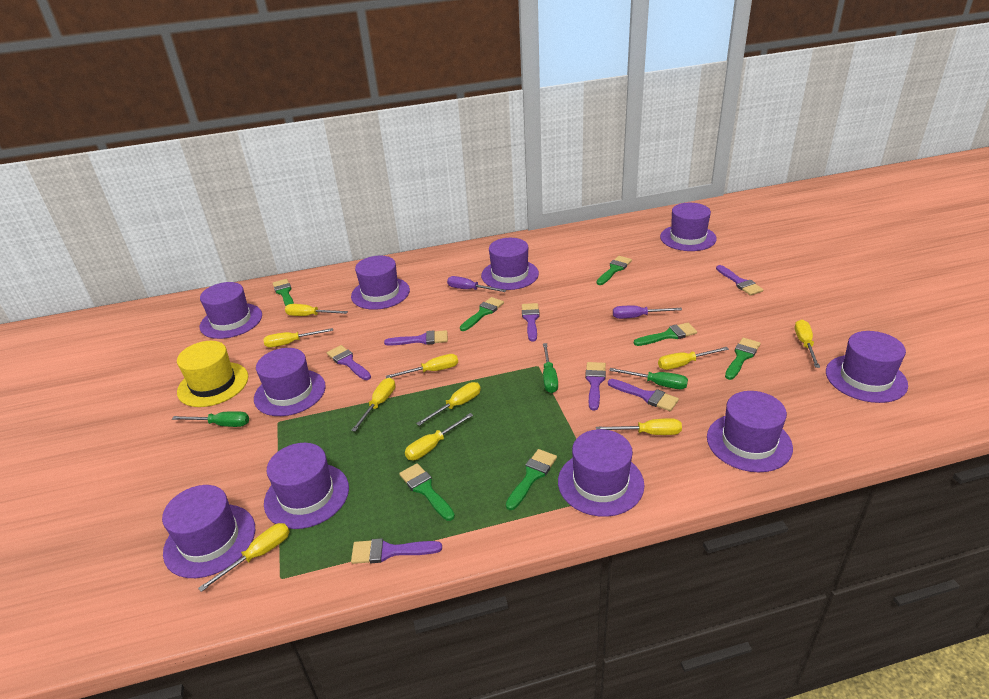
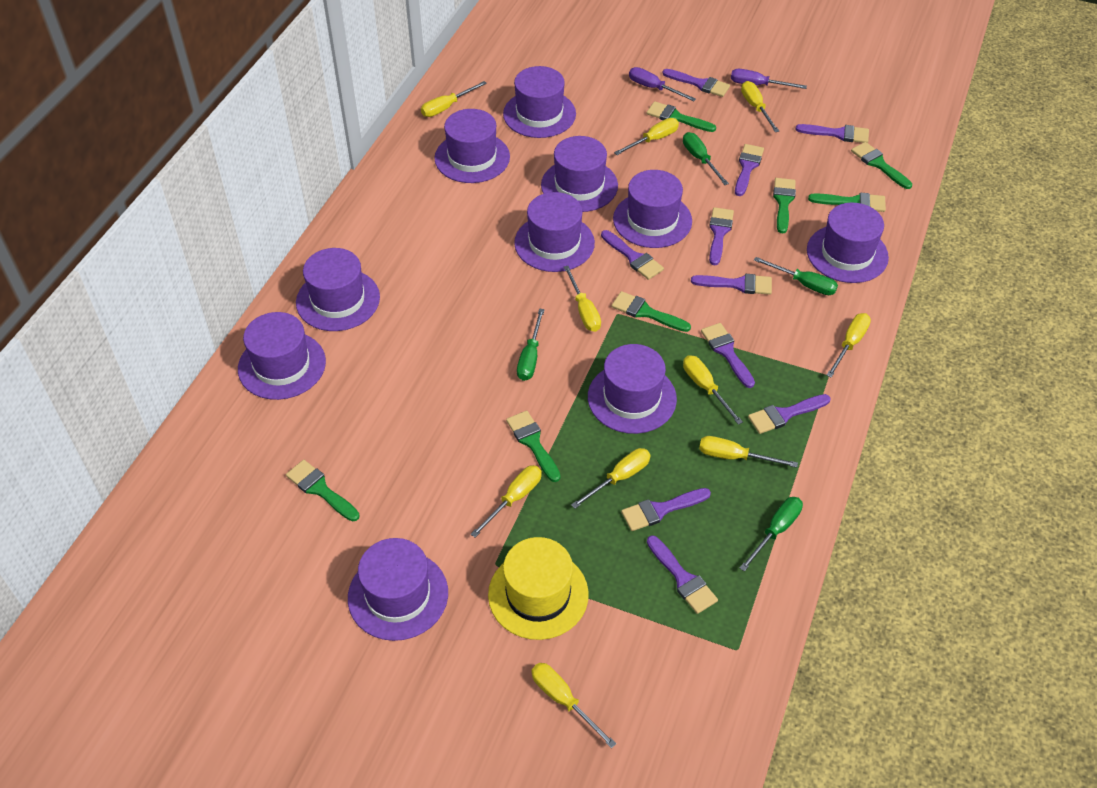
green screwdriver: 3 -> 4
purple brush: 7 -> 10

